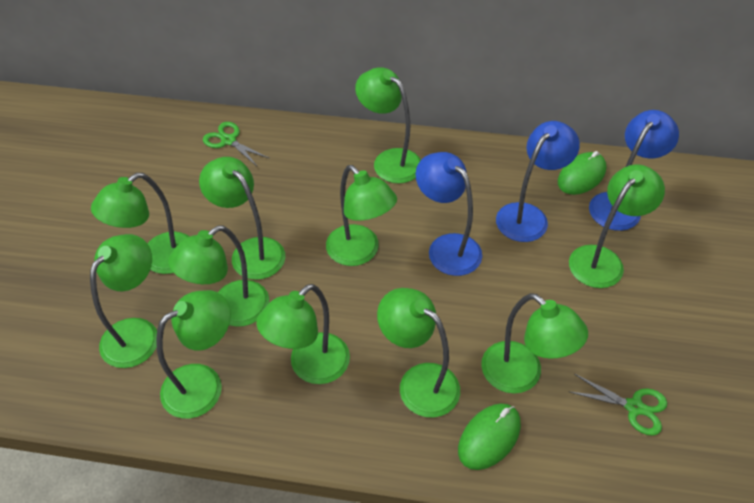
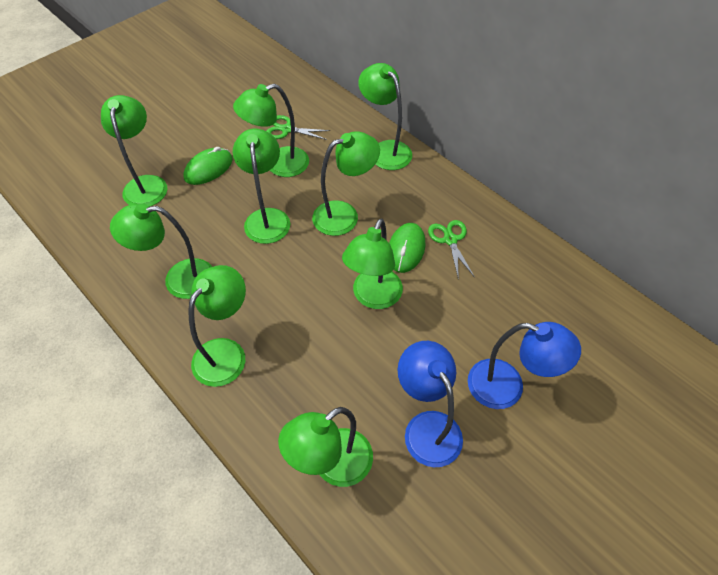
blue lamp: 3 -> 2
green lamp: 11 -> 9

